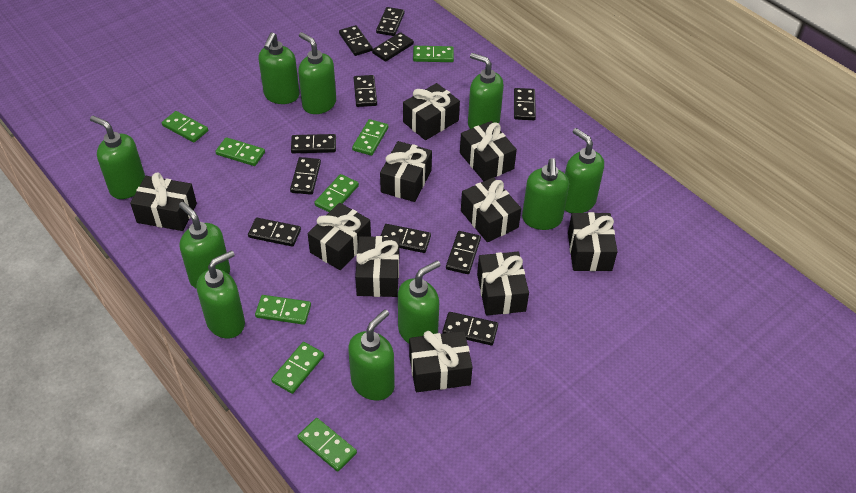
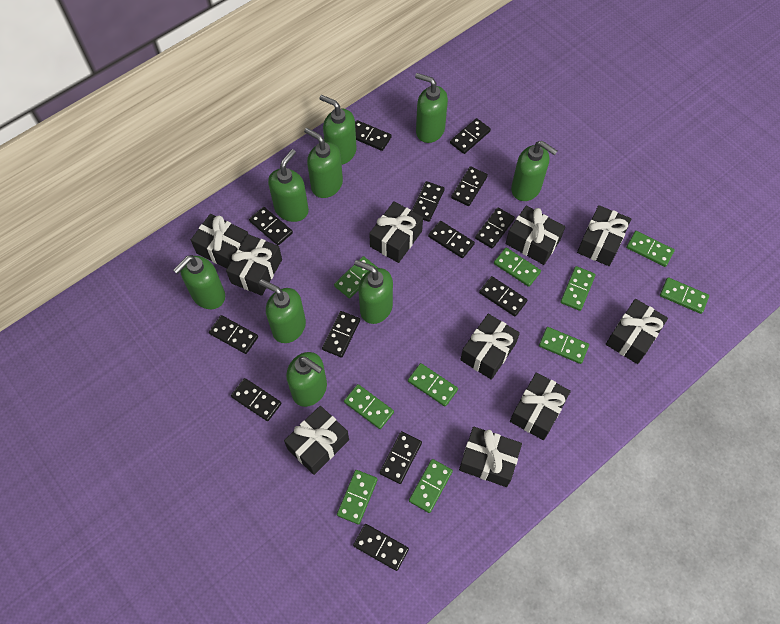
black domino: 11 -> 13
green domino: 8 -> 10
green soap dispenser: 10 -> 9

